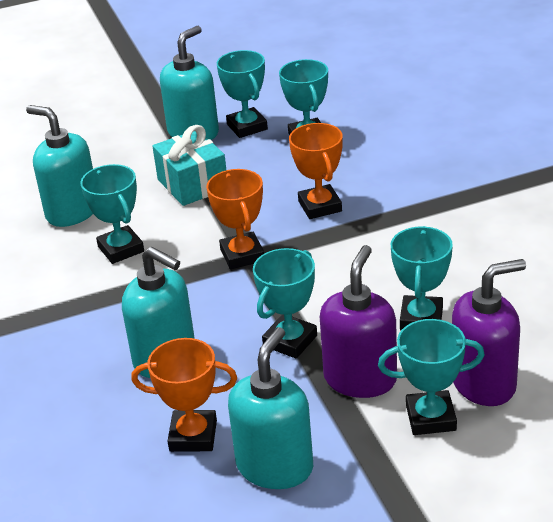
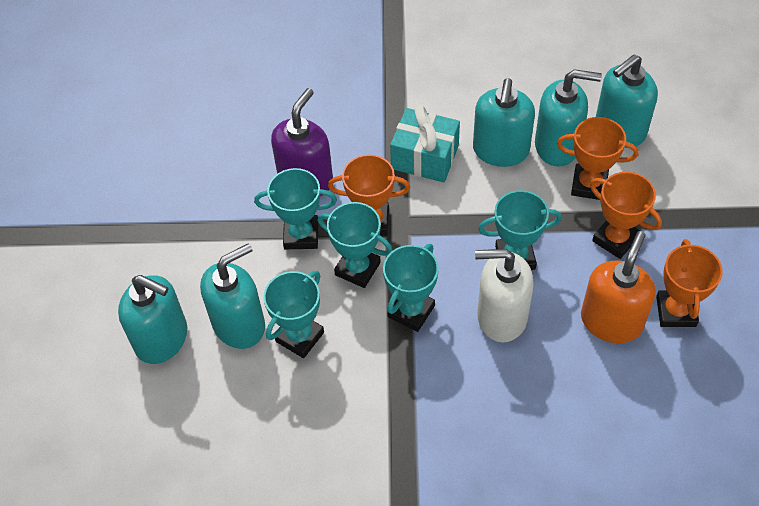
orange soap dispenser: 0 -> 1
orange trophy: 3 -> 4
purple soap dispenser: 2 -> 1
turquoise soap dispenser: 4 -> 5
turquoise trophy: 6 -> 5
white soap dispenser: 0 -> 1

